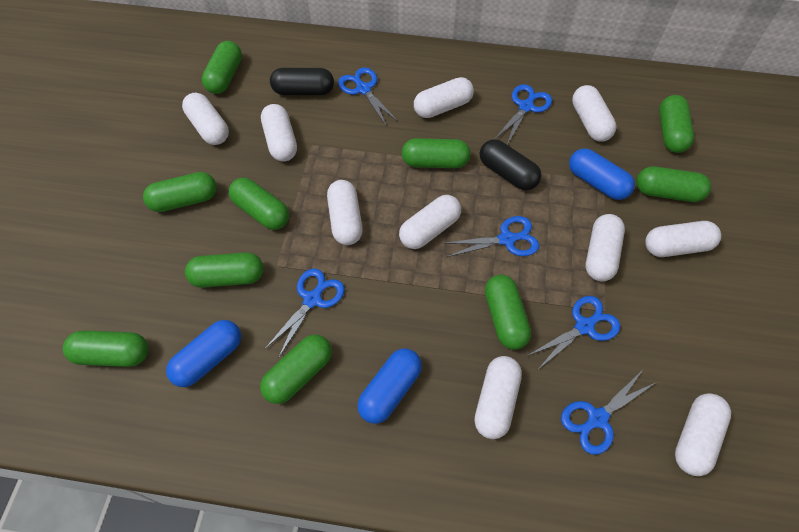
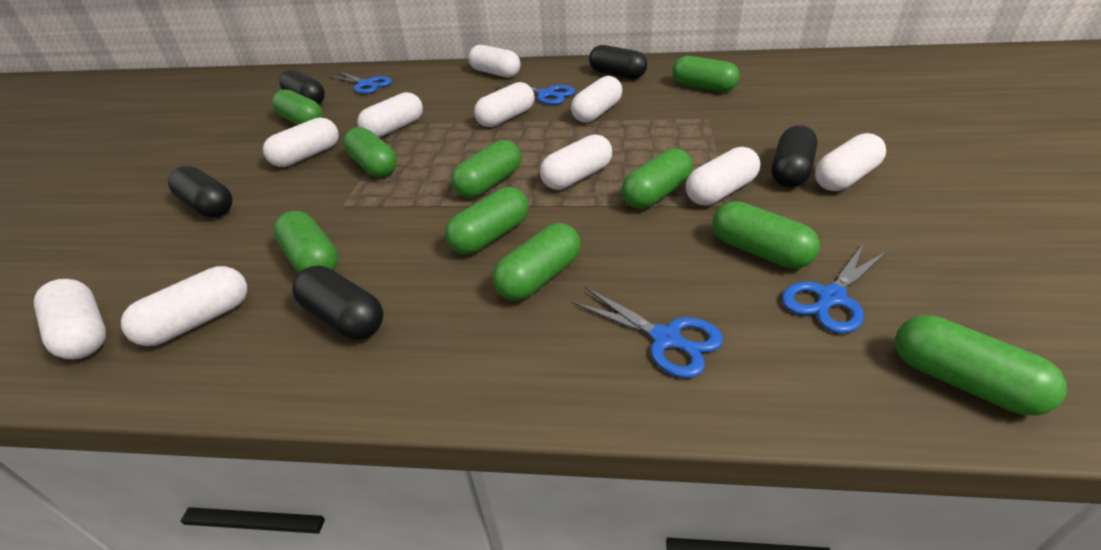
black capsule: 2 -> 5
blue capsule: 3 -> 0
blue scissors: 6 -> 4

